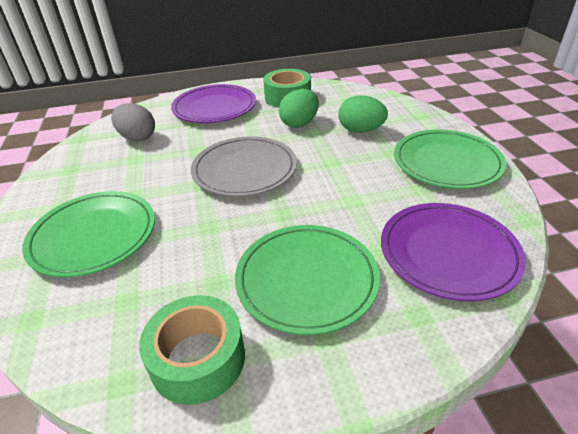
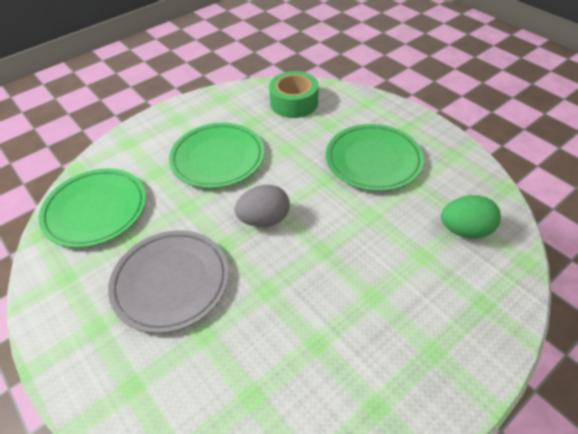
green egg: 2 -> 1
green tape: 2 -> 1
purple plate: 2 -> 0

